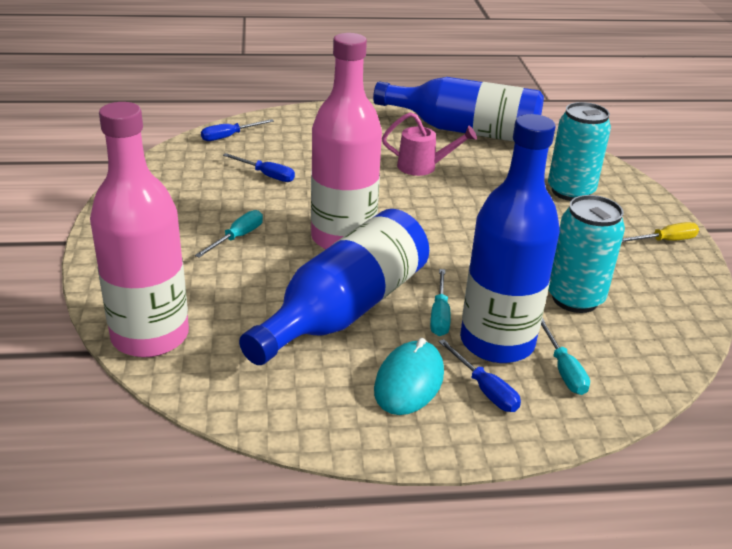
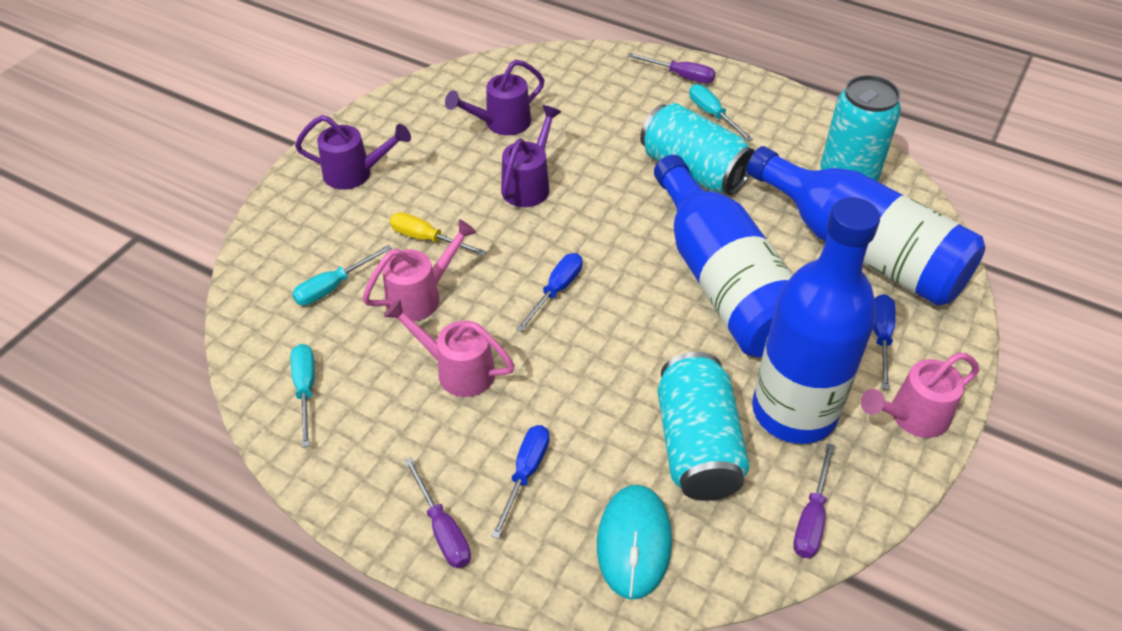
pink bottle: 2 -> 0
pink watering can: 1 -> 3
purple screwdriver: 0 -> 3
purple watering can: 0 -> 3
turquoise can: 2 -> 3

